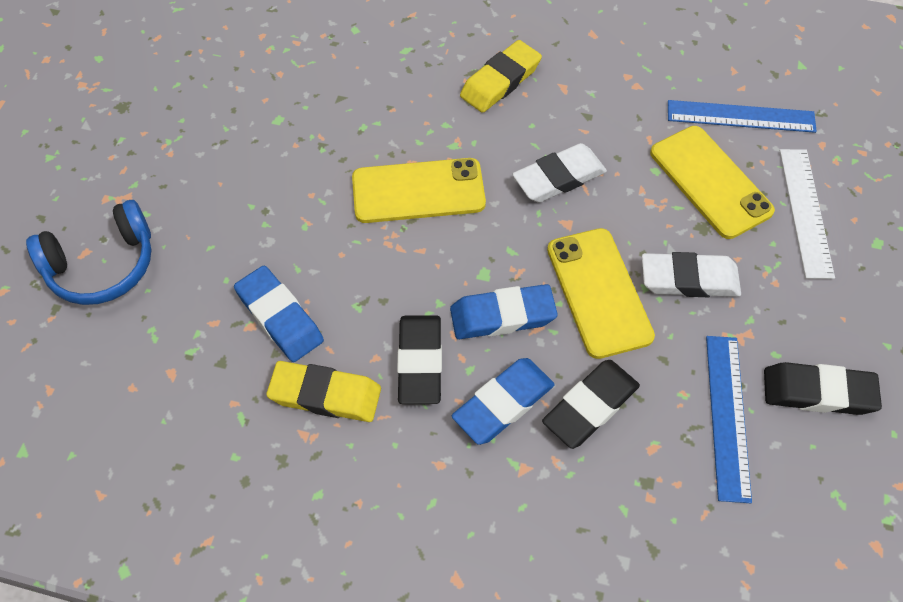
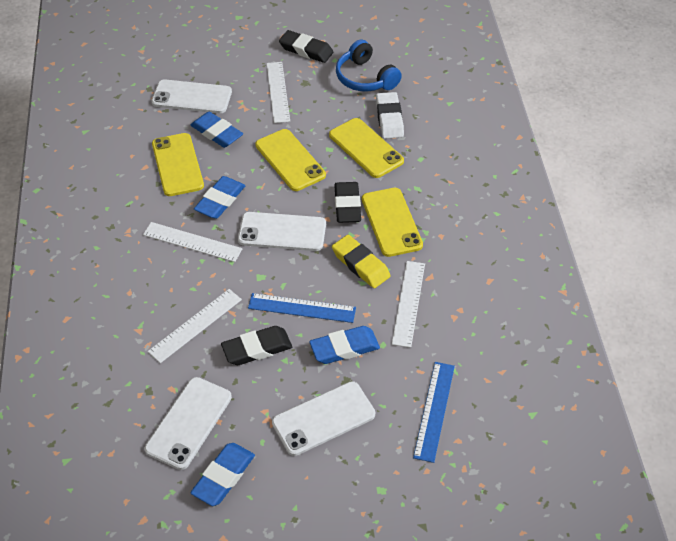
blue eraser: 3 -> 4
white eraser: 2 -> 1
white phone: 0 -> 4
white ruler: 1 -> 4
yellow eraser: 2 -> 1
yellow phone: 3 -> 4

